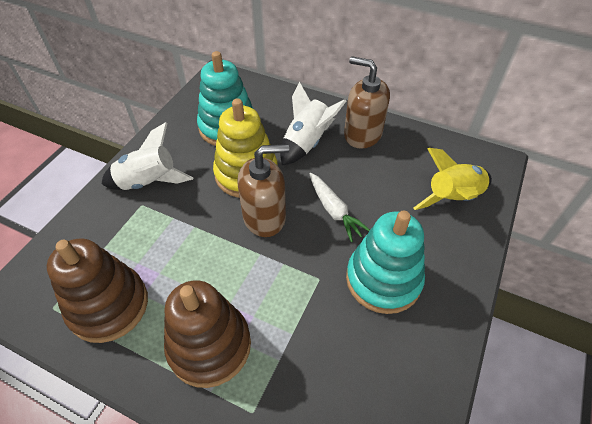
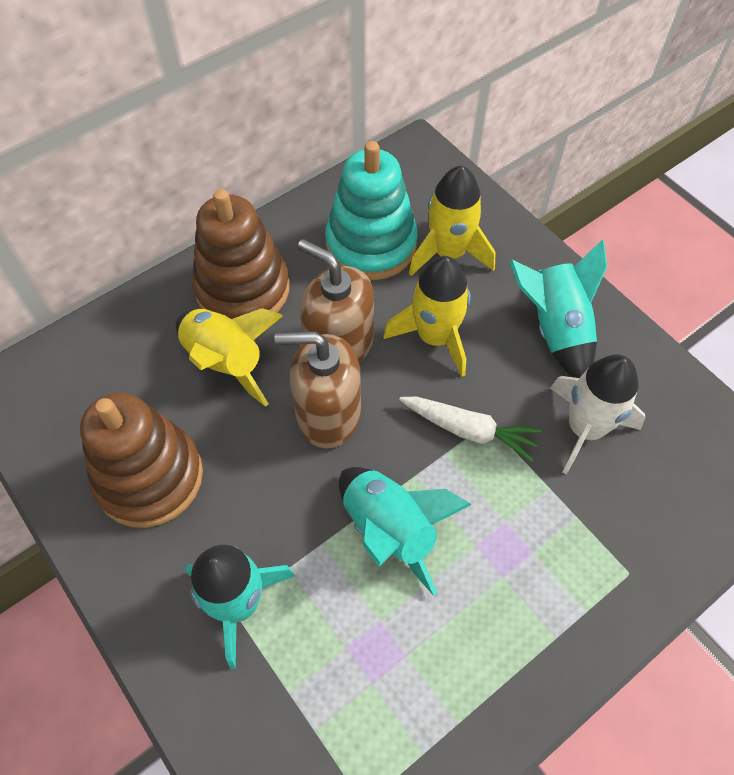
turquoise rocket: 0 -> 3
turquoise stacking toy: 2 -> 1
white rocket: 2 -> 1
yellow rocket: 1 -> 3
yellow stacking toy: 1 -> 0

